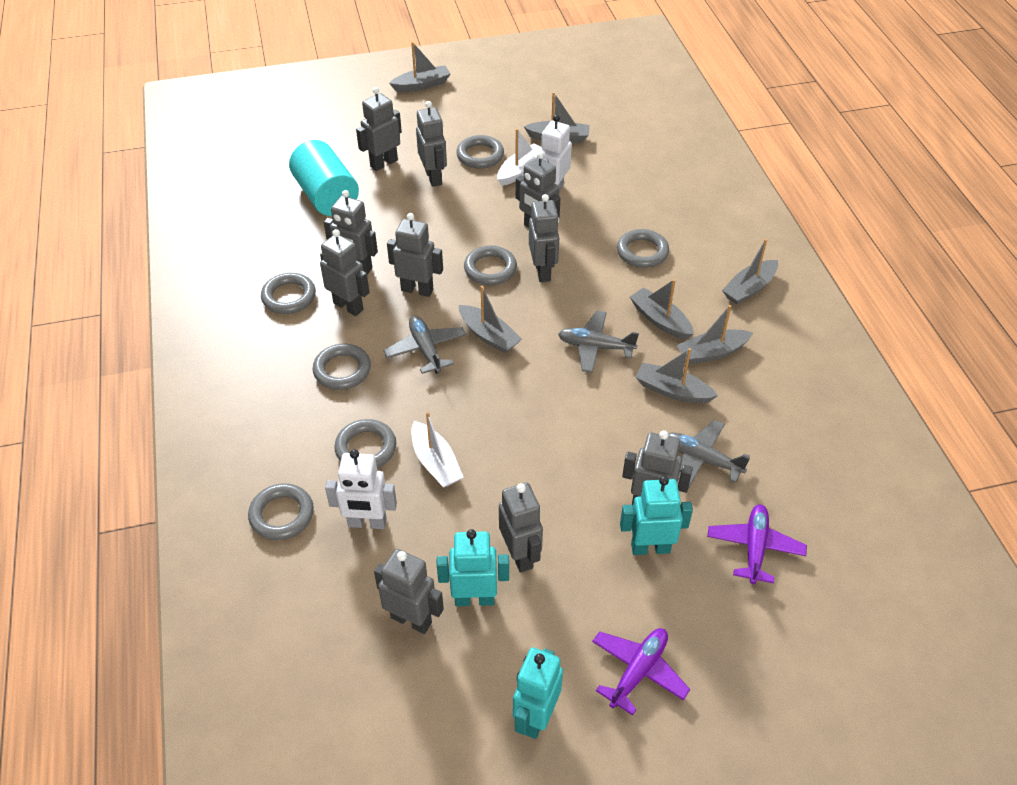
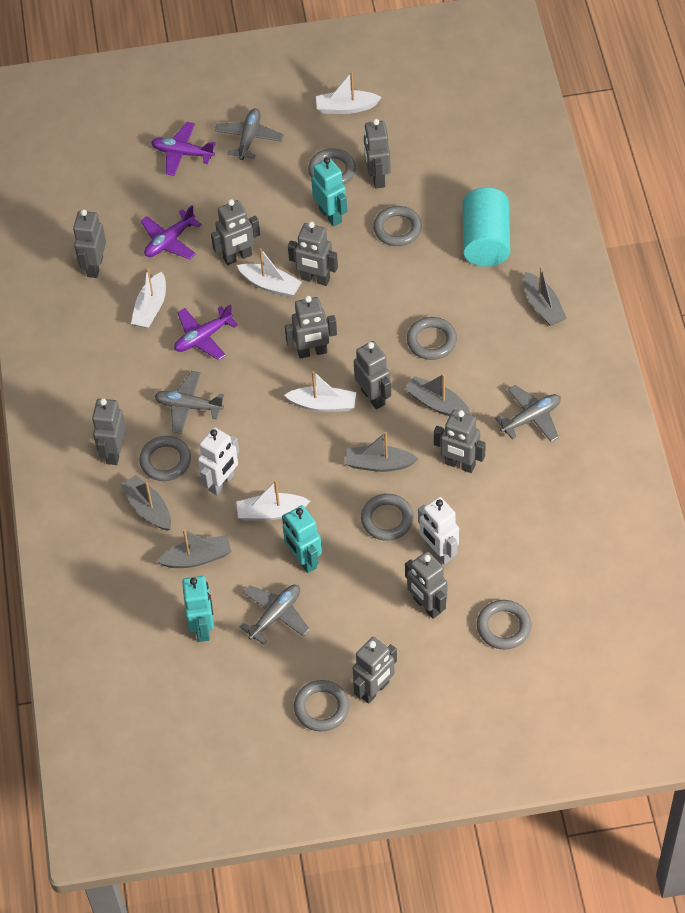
grey boat: 7 -> 5
grey plane: 3 -> 4
purple plane: 2 -> 3
white boat: 2 -> 5

